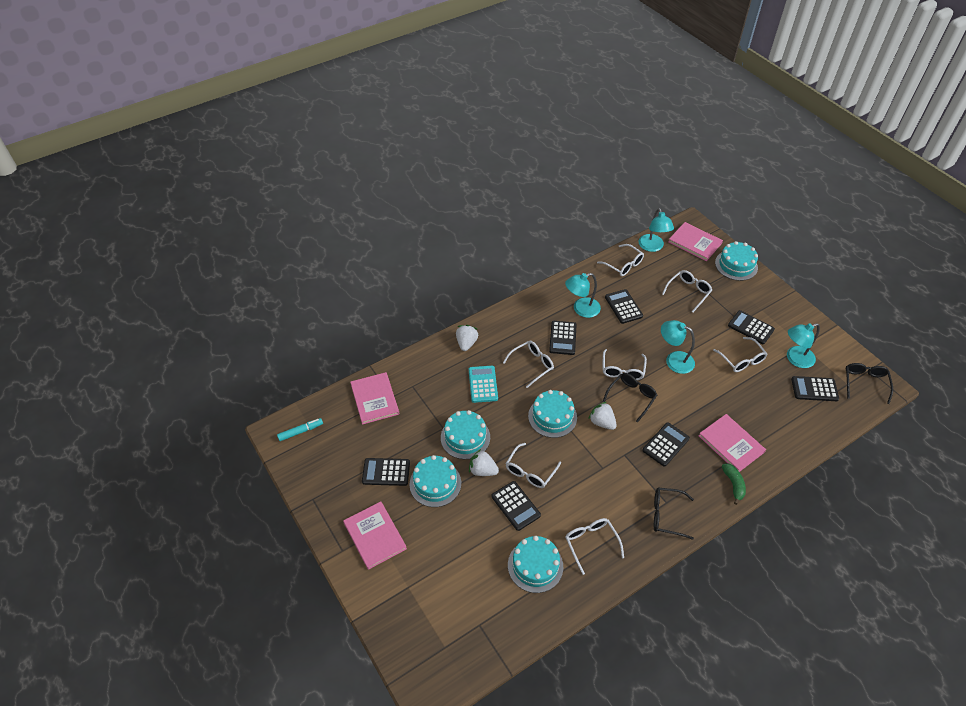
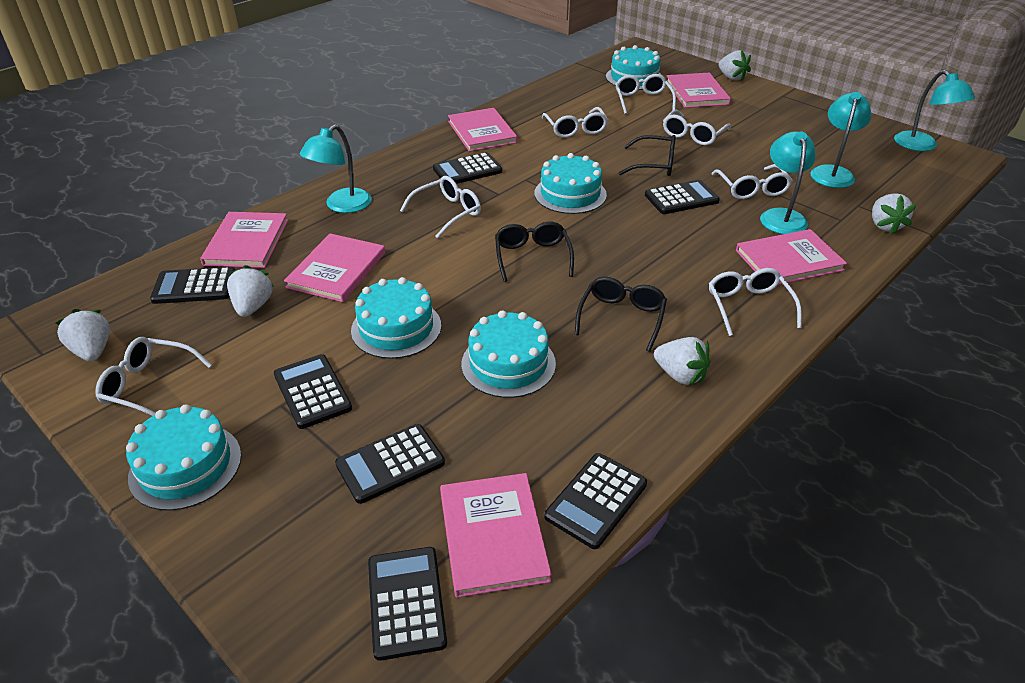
green banana: 1 -> 0
pink book: 4 -> 6
turquoise calculator: 1 -> 0
turquoise marker: 1 -> 0
white strawberry: 3 -> 5

